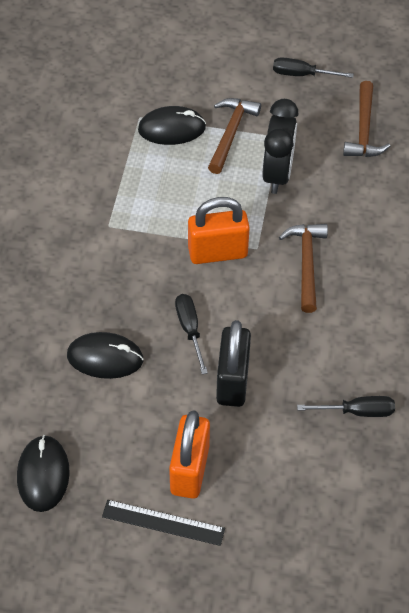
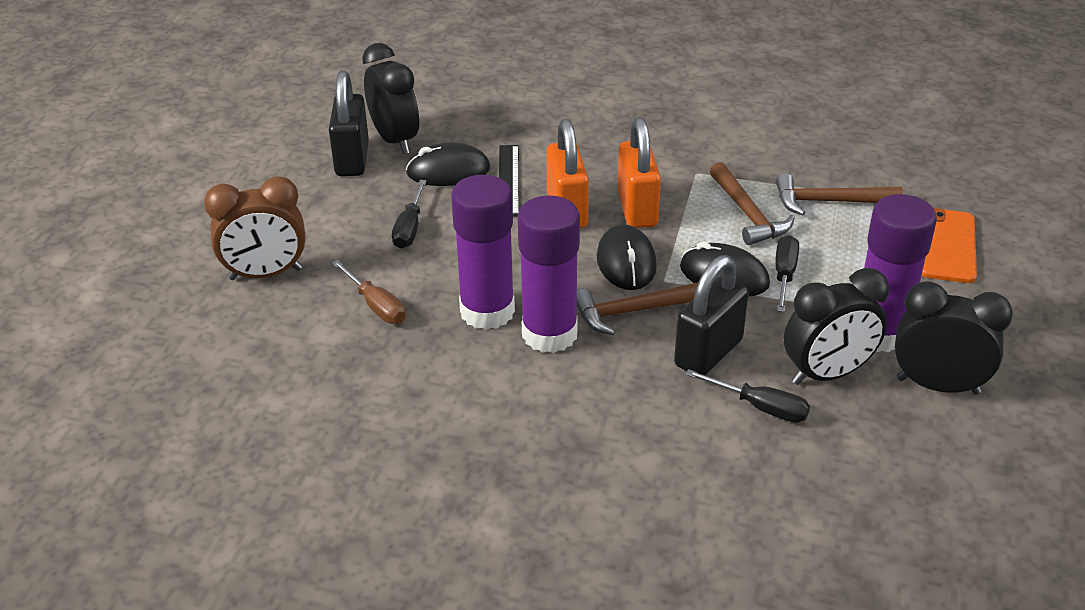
black clock: 1 -> 3
black padlock: 1 -> 2
brown clock: 0 -> 1
brown screwdriver: 0 -> 1
orange phone: 0 -> 1
purple glue stick: 0 -> 3

